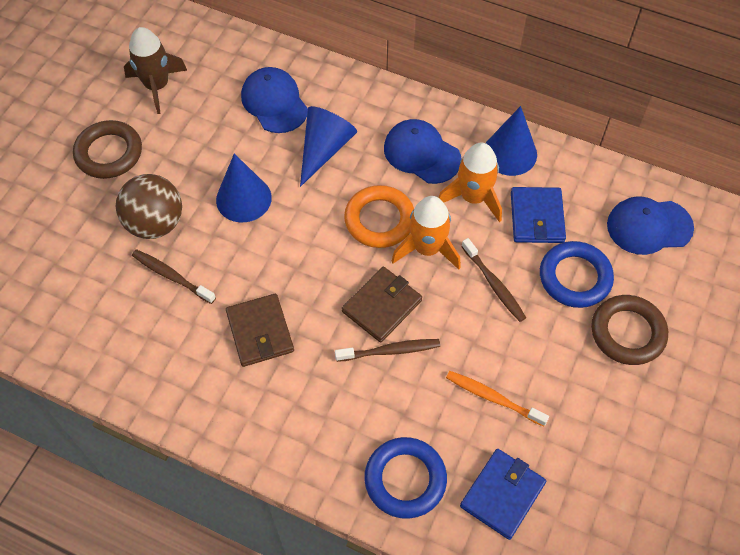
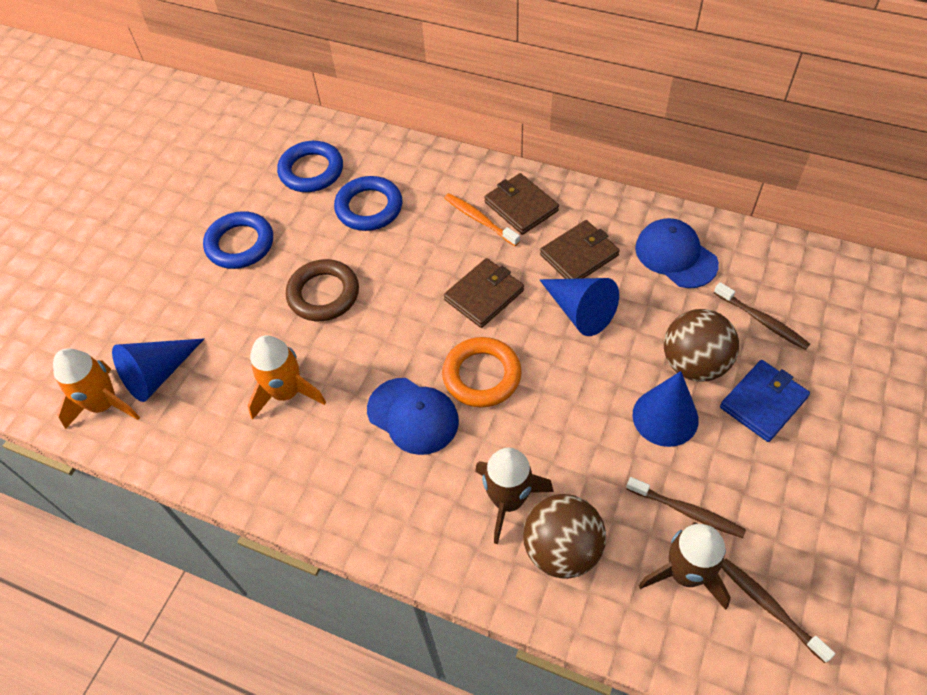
blue cap: 3 -> 2
blue ring: 2 -> 3
blue wallet: 2 -> 1
brown ball: 1 -> 2
brown ring: 2 -> 1
brown rocket: 1 -> 2
brown wallet: 2 -> 3

